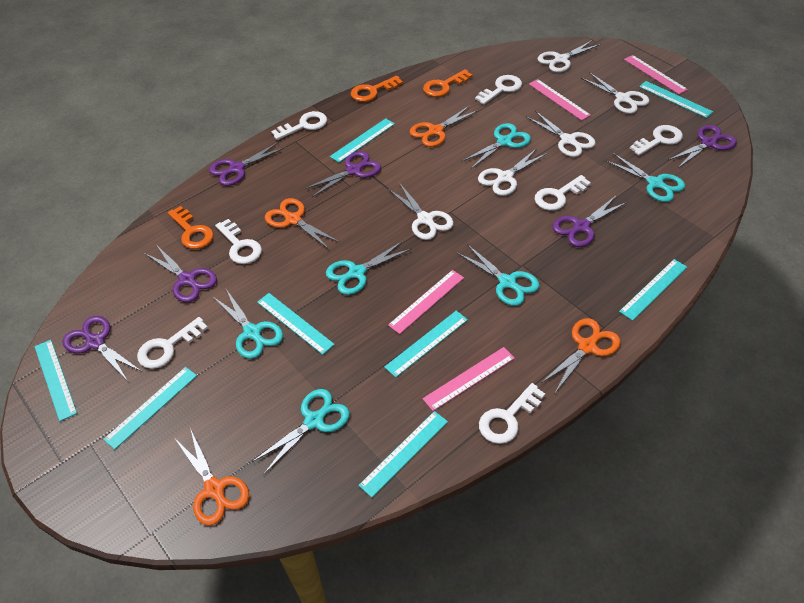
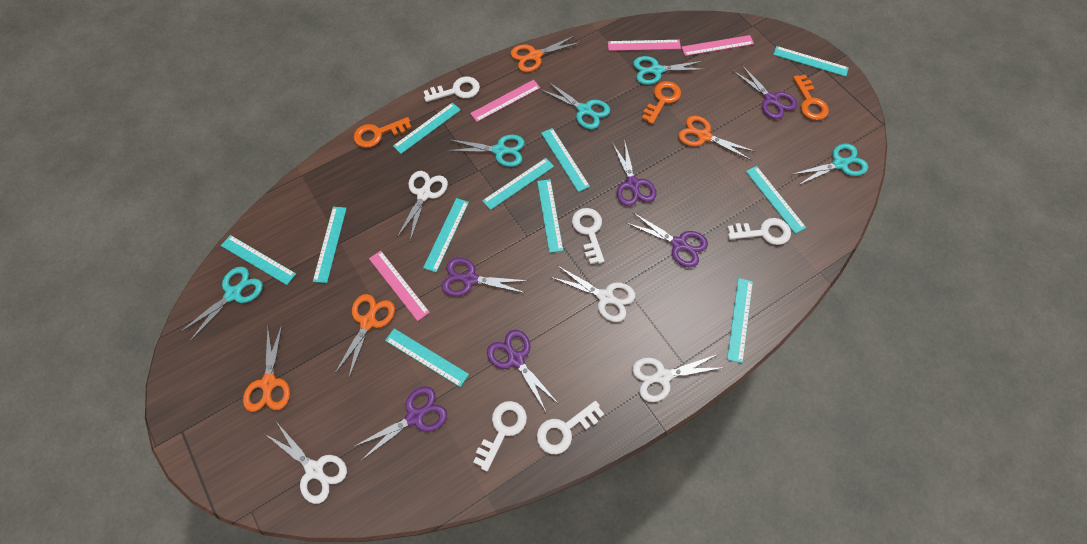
turquoise ruler: 8 -> 11
turquoise scissors: 6 -> 5
white key: 7 -> 5
white scissors: 5 -> 4

